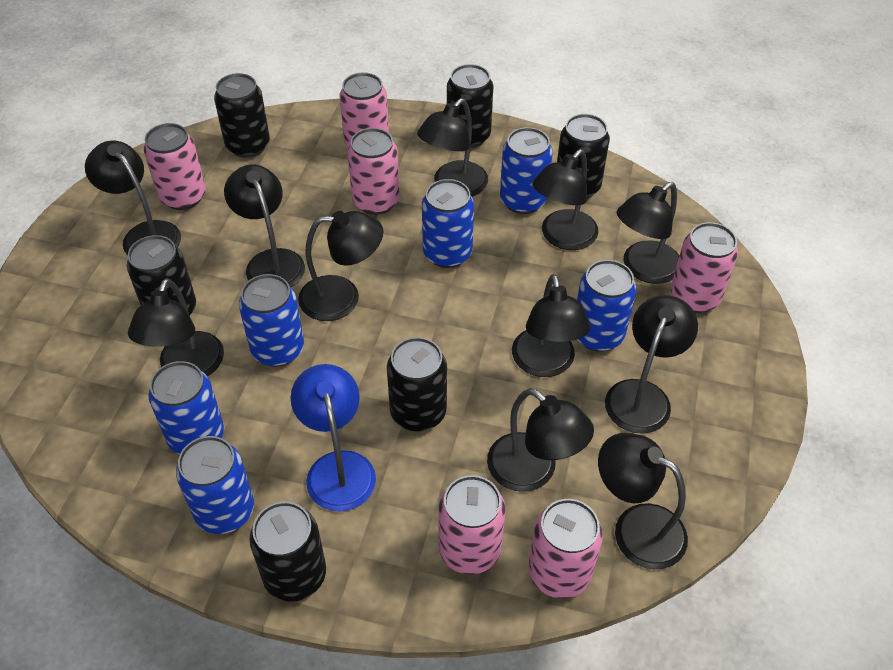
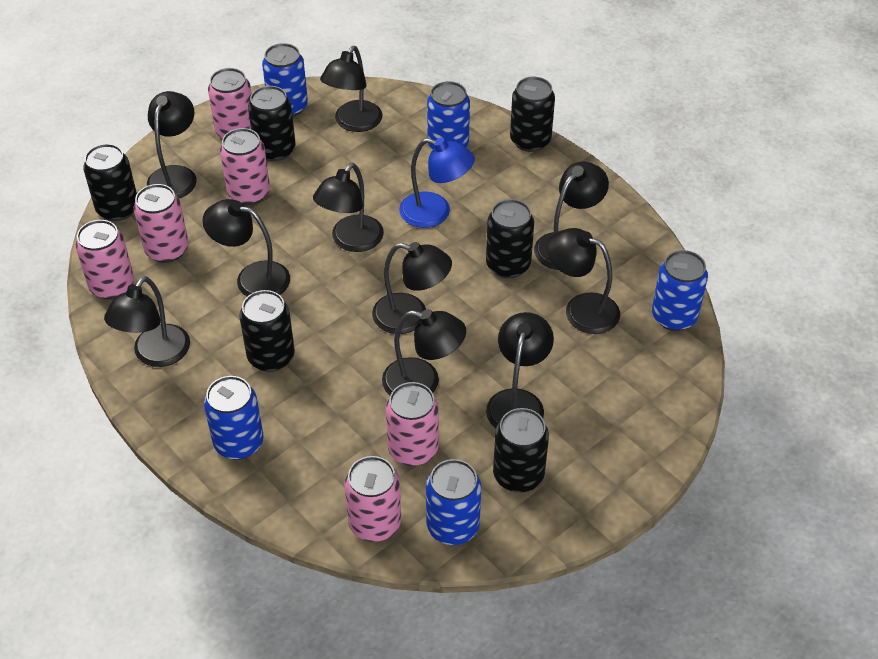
black lamp: 11 -> 10
blue can: 6 -> 5

